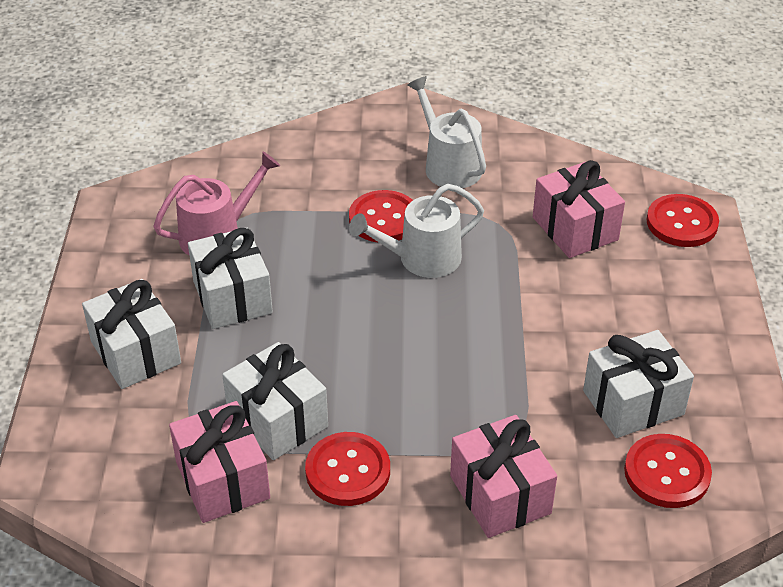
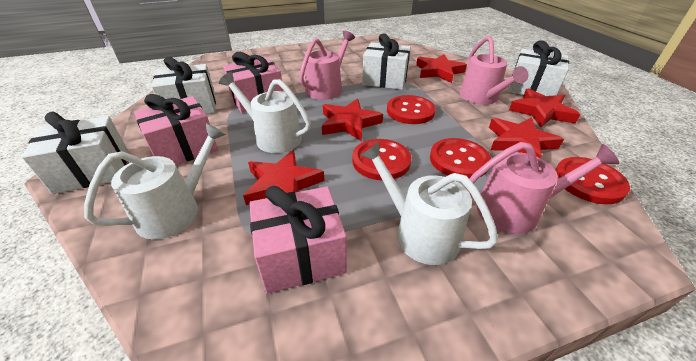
pink watering can: 1 -> 3
red star: 0 -> 5
white watering can: 2 -> 3

